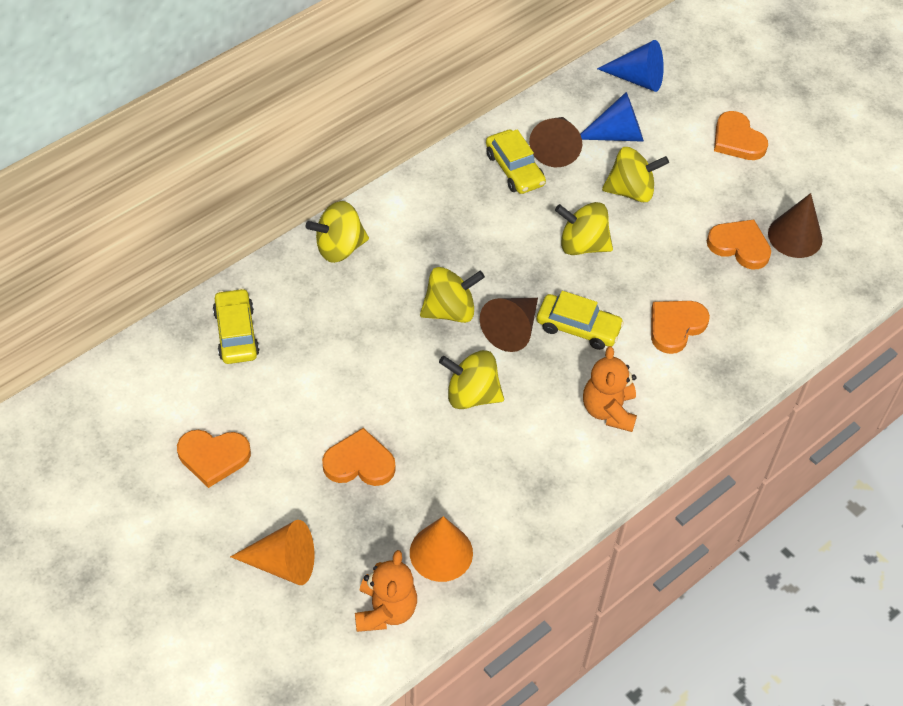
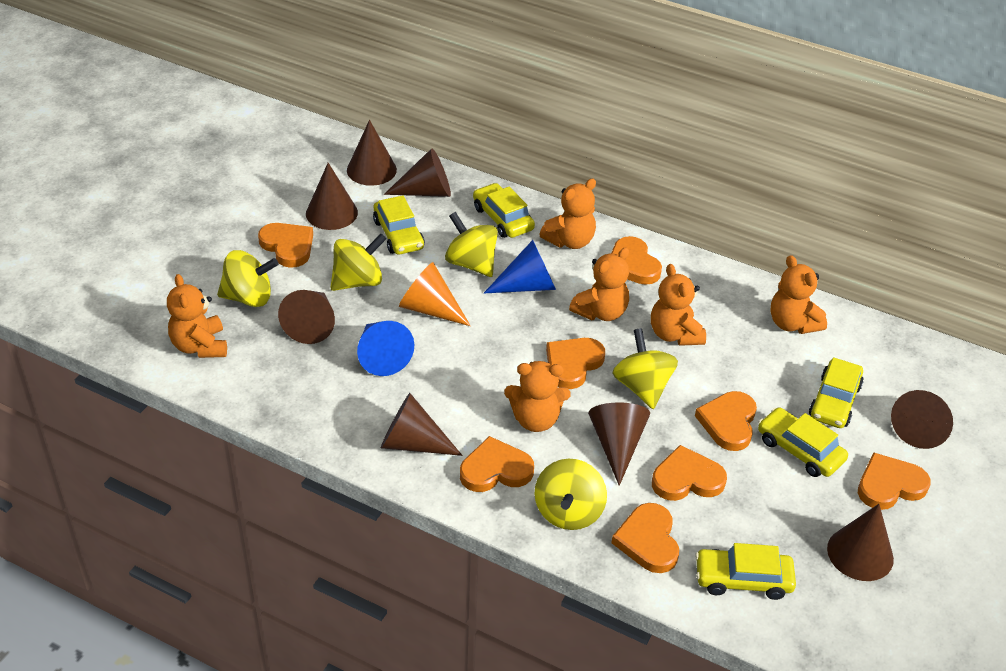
brown cone: 3 -> 8
orange cone: 2 -> 1
orange heart: 5 -> 8
orange teddy bear: 2 -> 6
yellow car: 3 -> 5

